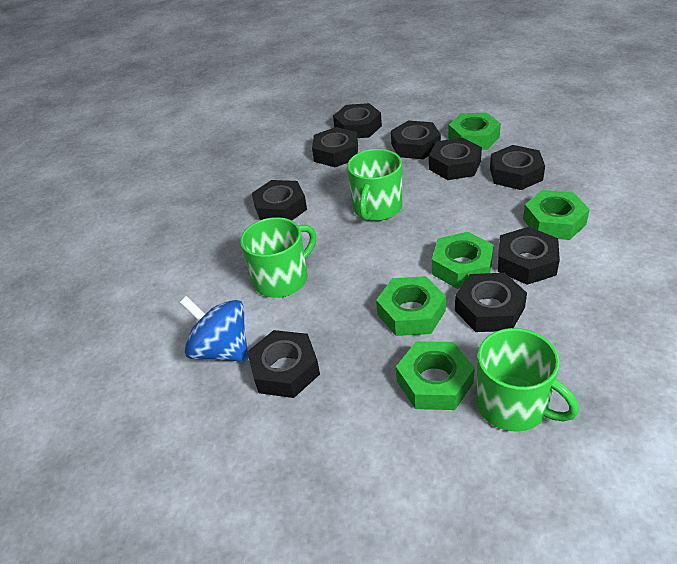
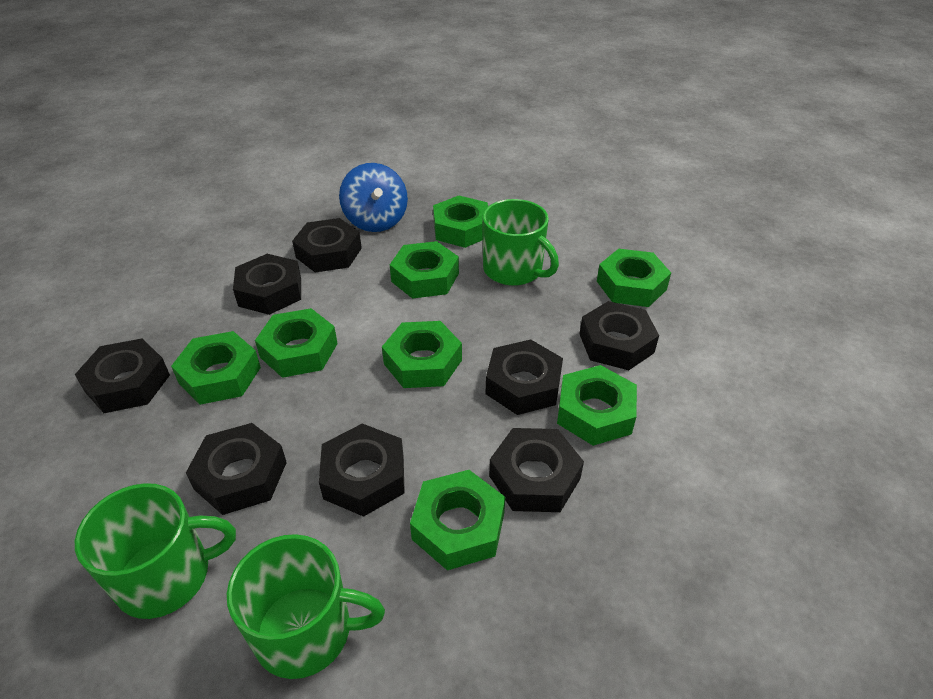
black nut: 9 -> 8
green nut: 5 -> 8

